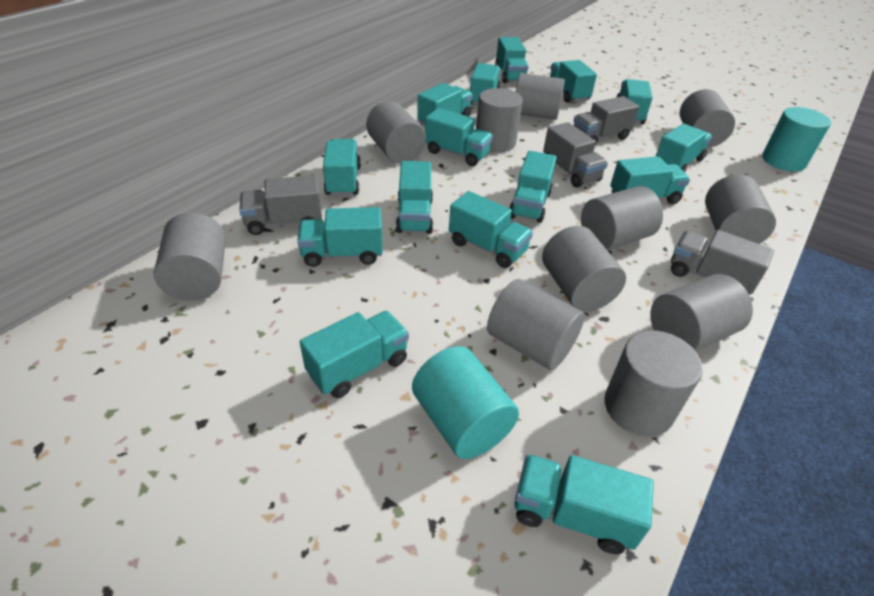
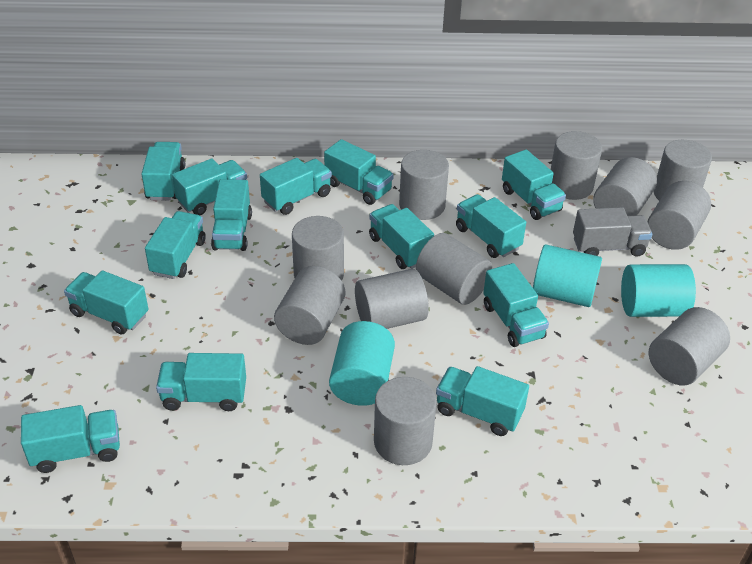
grey truck: 4 -> 1
turquoise cylinder: 2 -> 3
turquoise truck: 15 -> 14

